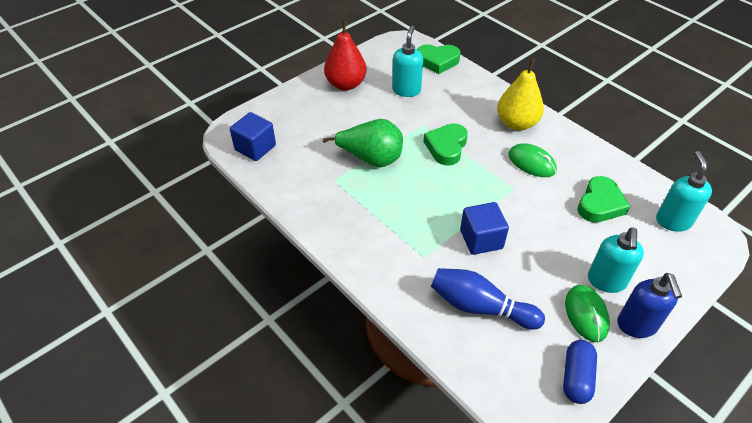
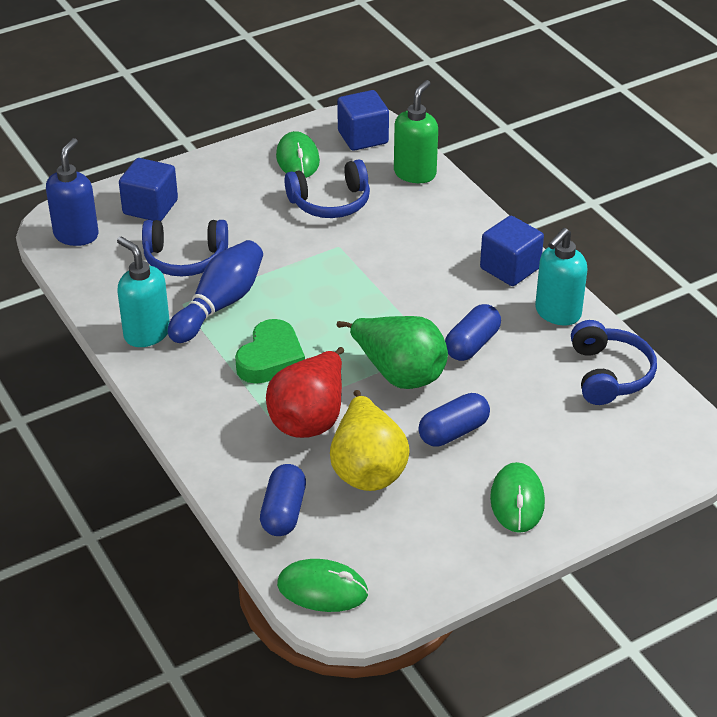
blue capsule: 1 -> 3
blue cube: 2 -> 3
blue headphones: 0 -> 3
green heart: 3 -> 1
green mouse: 2 -> 3
green soap dispenser: 0 -> 1
turquoise soap dispenser: 3 -> 2

